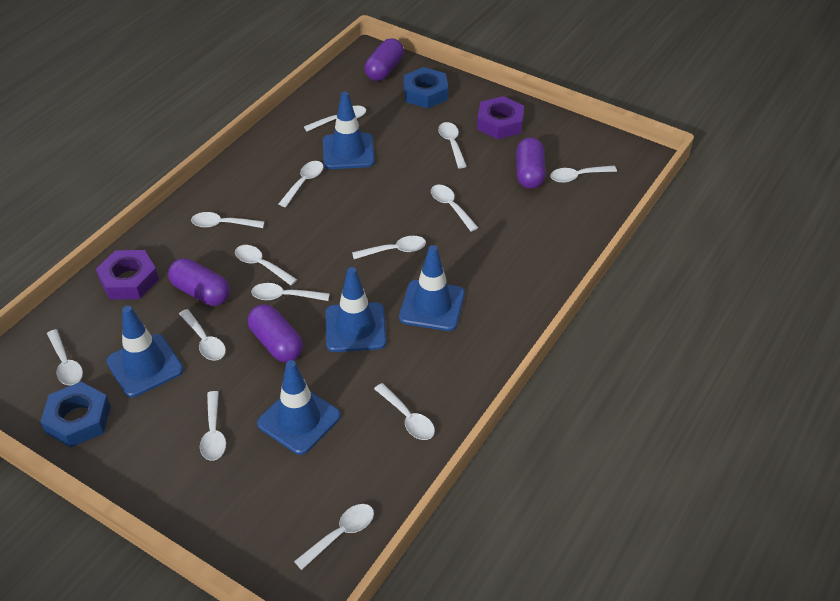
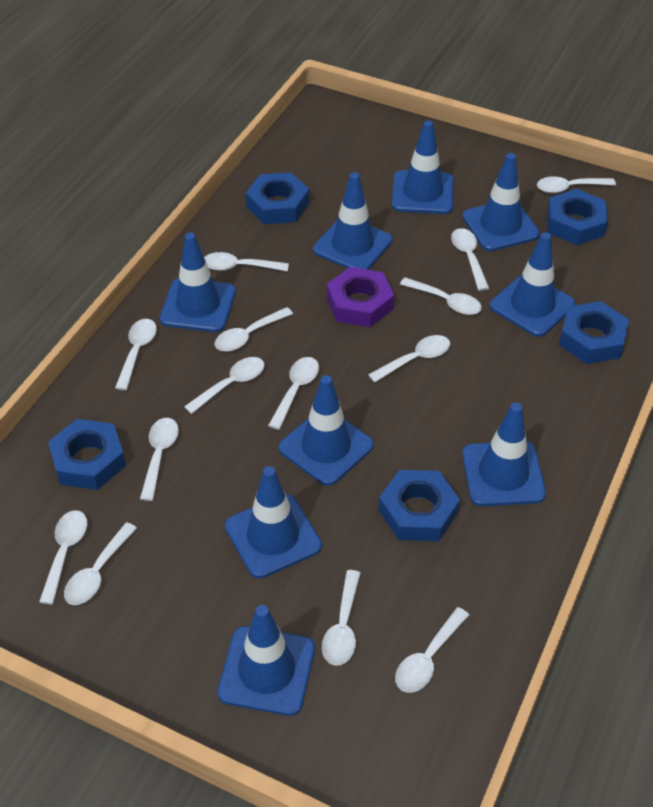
blue nut: 2 -> 5
blue traffic cone: 5 -> 9
purple capsule: 4 -> 0
purple nut: 2 -> 1

